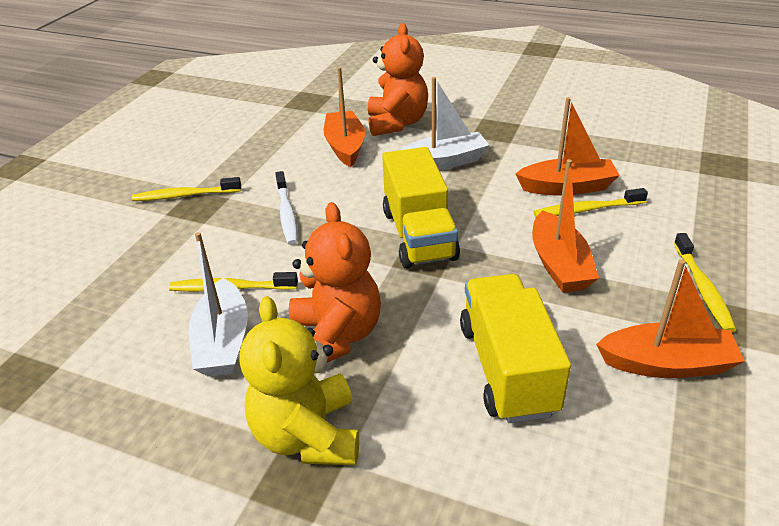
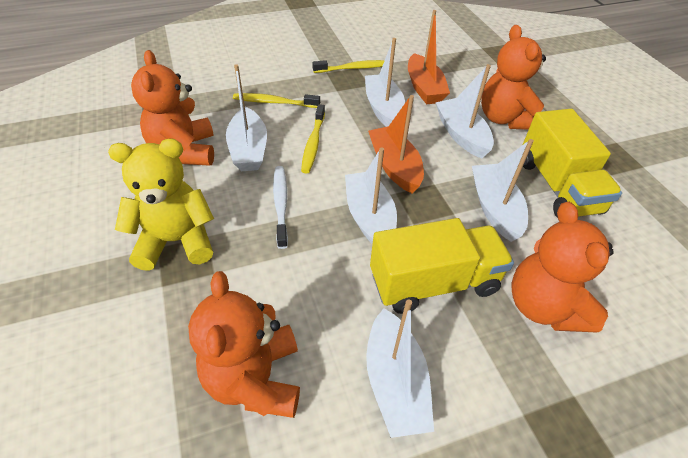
orange boat: 4 -> 2
orange teddy bear: 2 -> 4
white boat: 2 -> 6
yellow toothbrush: 4 -> 3

